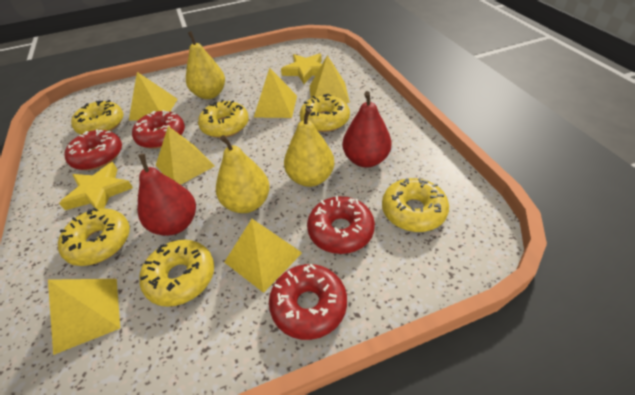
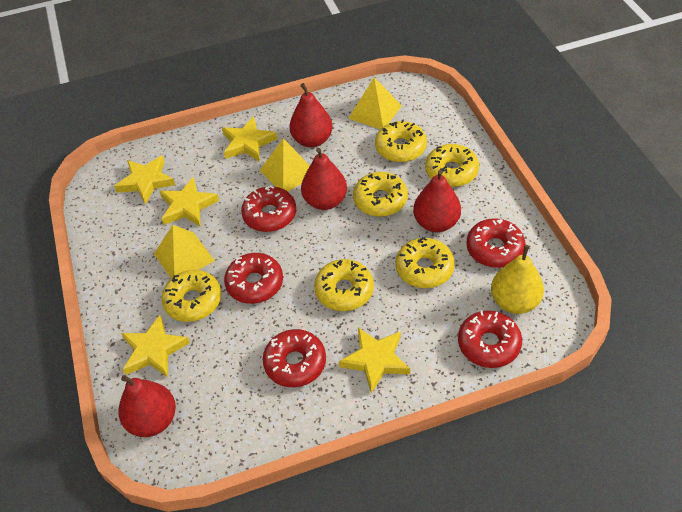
red donut: 4 -> 5
red pear: 2 -> 4
yellow pear: 3 -> 1
yellow pyramid: 6 -> 3
yellow star: 2 -> 5

